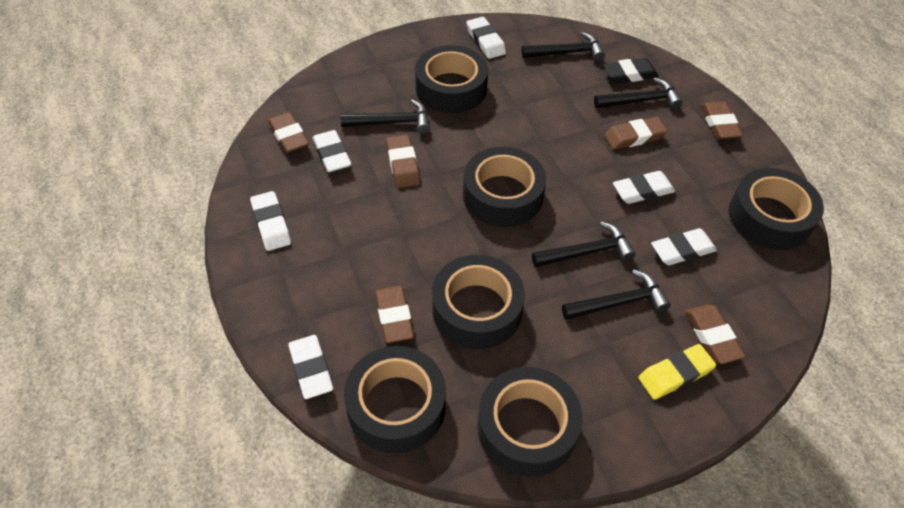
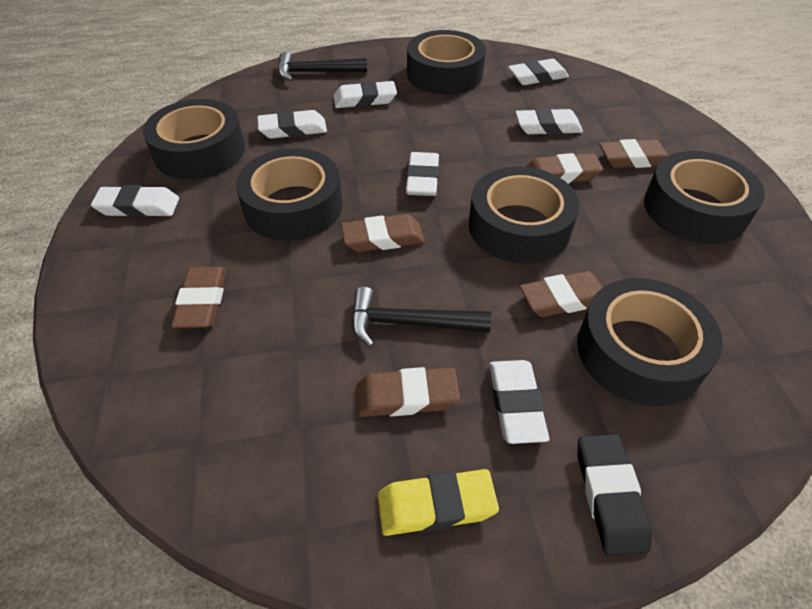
black hammer: 5 -> 2
white eraser: 6 -> 7

